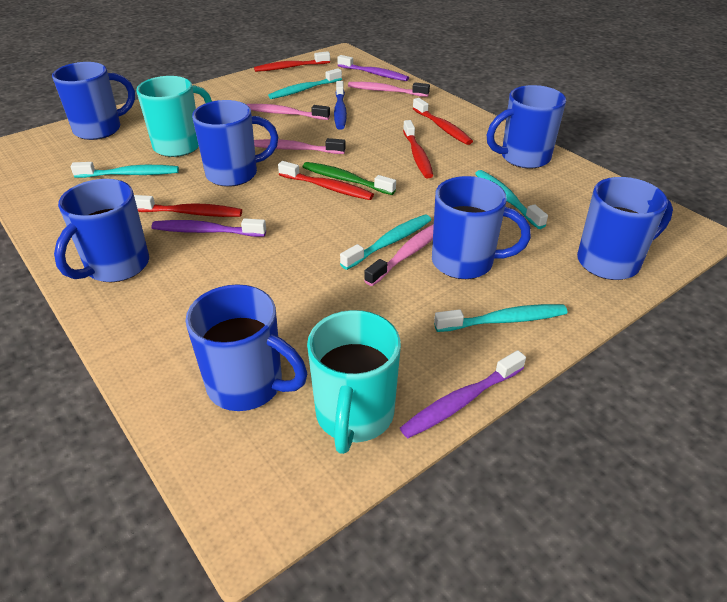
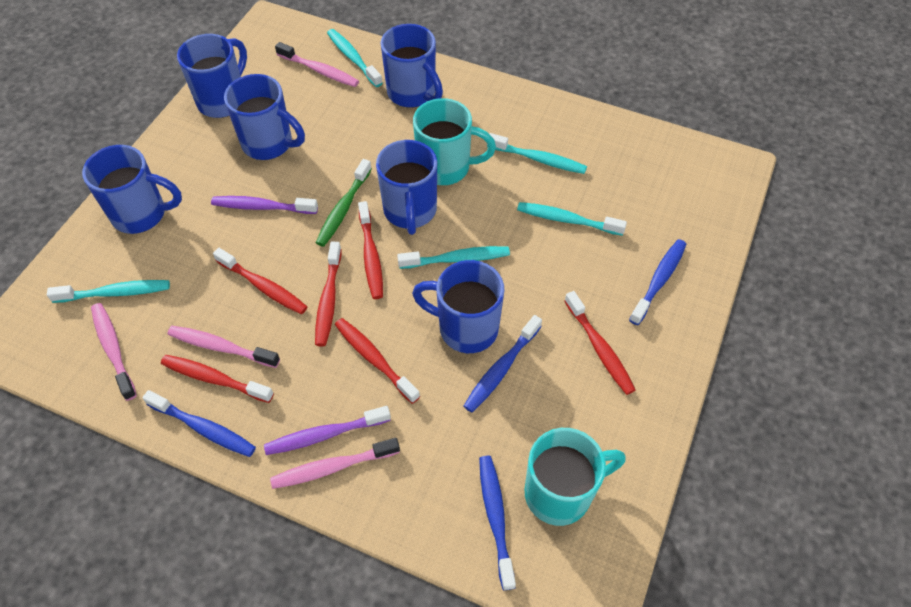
blue mug: 7 -> 6
blue toothbrush: 1 -> 4
purple toothbrush: 3 -> 2
red toothbrush: 5 -> 6

